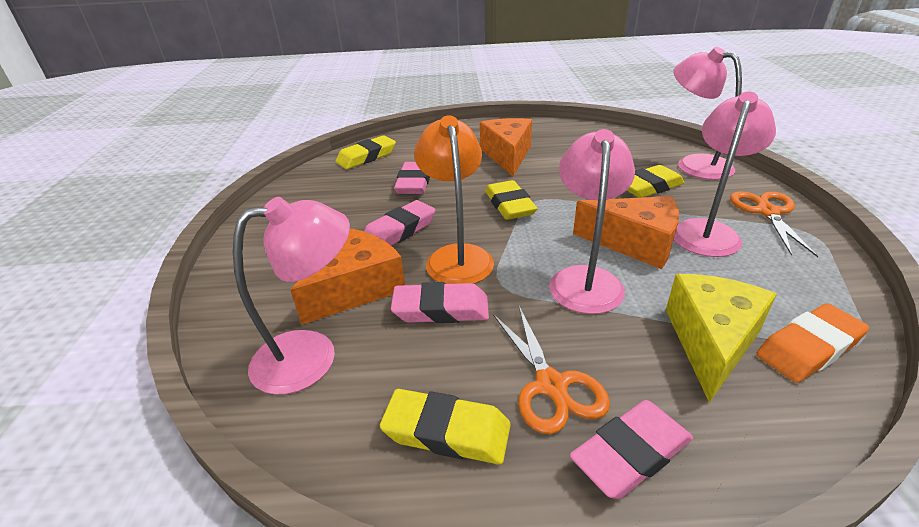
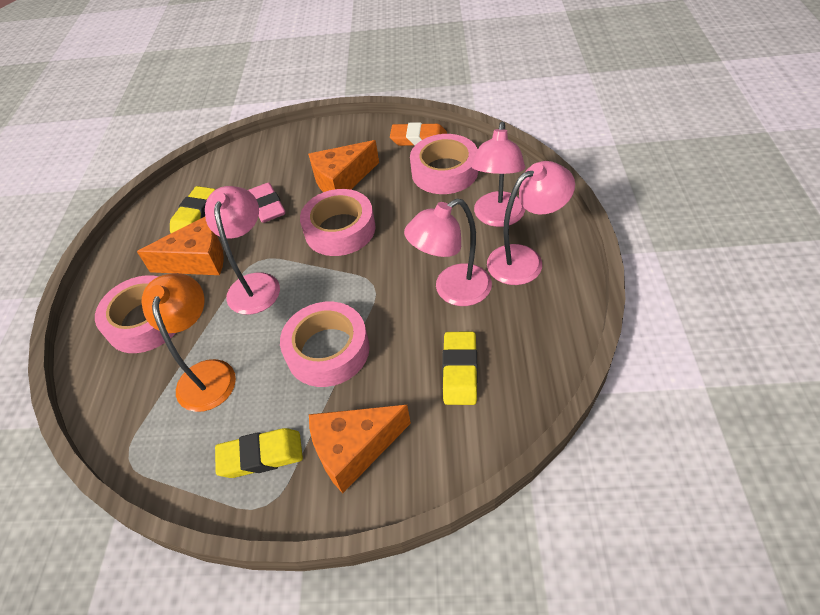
orange scissors: 2 -> 0
pink eraser: 4 -> 1
pink tape: 0 -> 4
yellow cheese: 1 -> 0
yellow eraser: 4 -> 3

